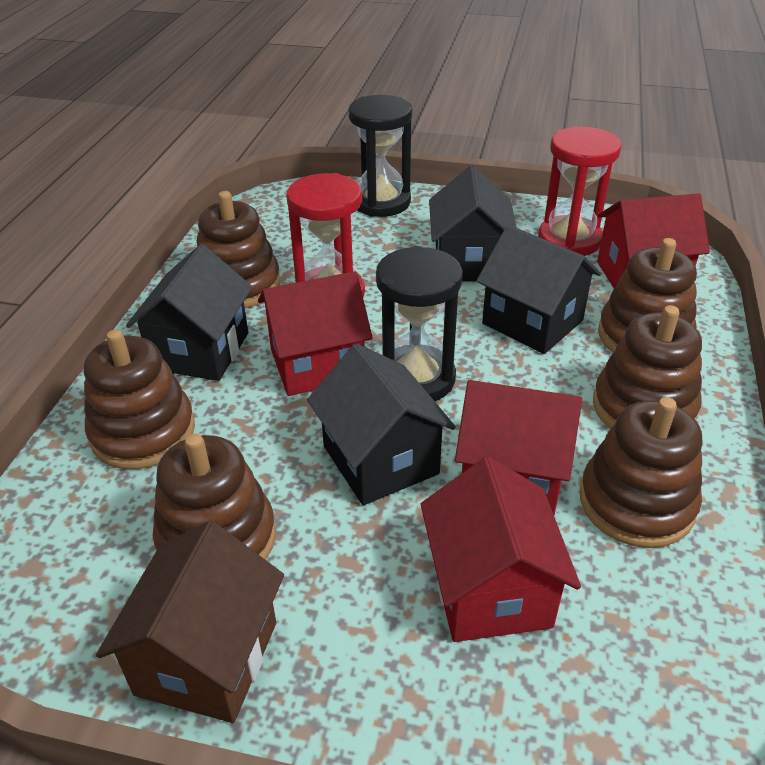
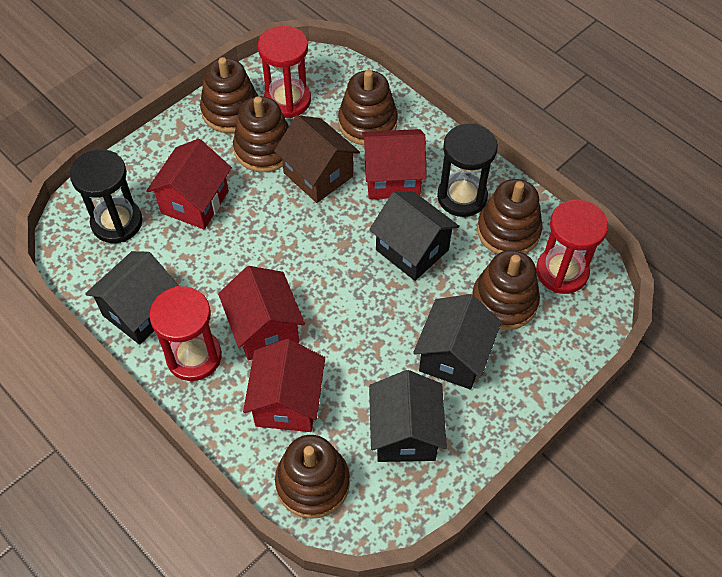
red hourglass: 2 -> 3

